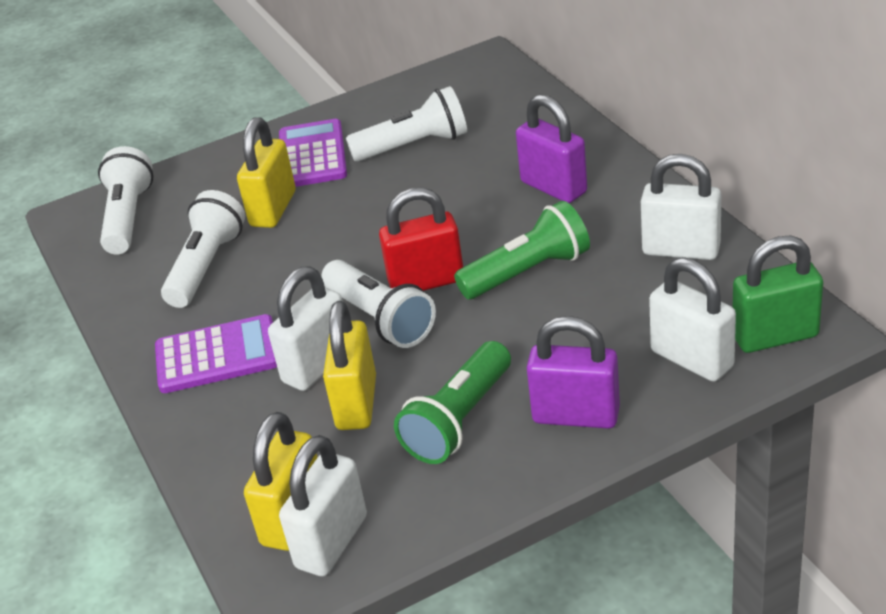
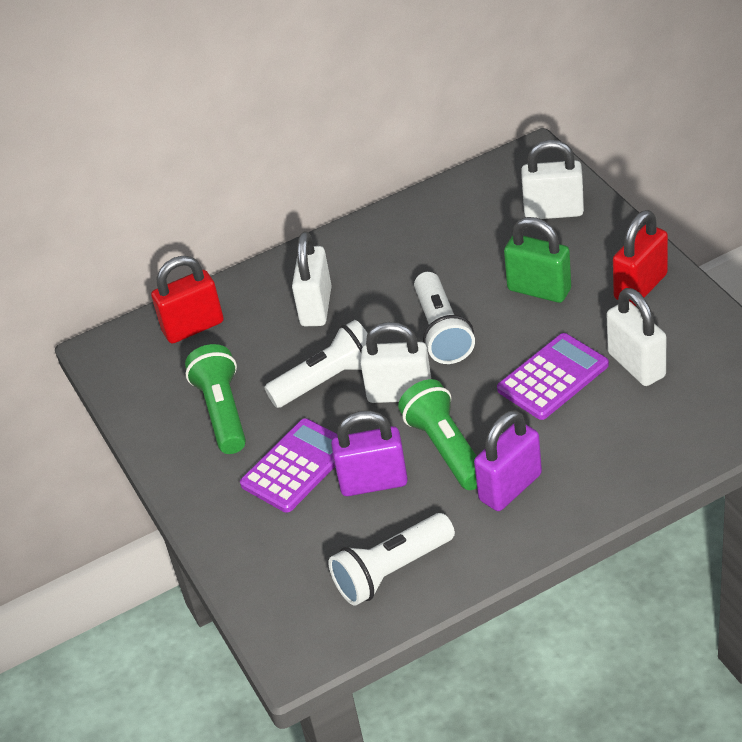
red padlock: 1 -> 2
white flashlight: 4 -> 3
yellow padlock: 3 -> 0

